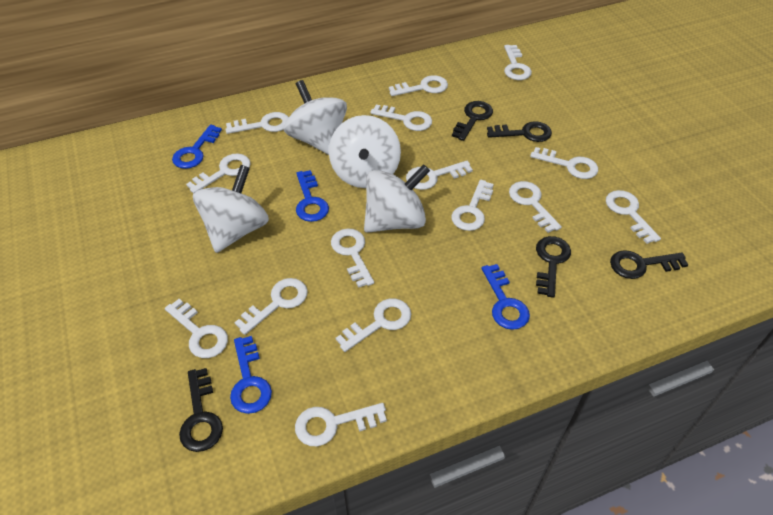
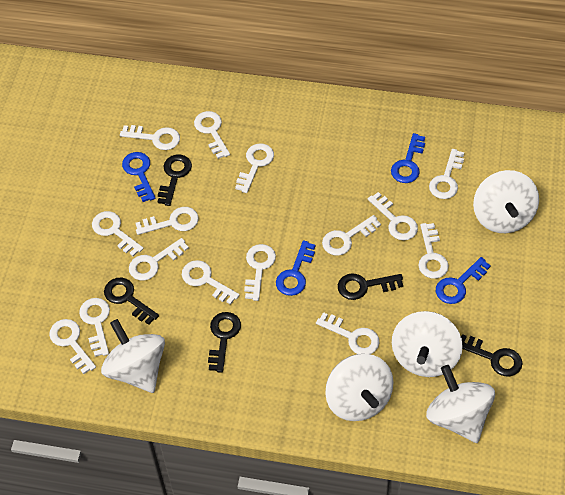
white spinning top: 4 -> 5

